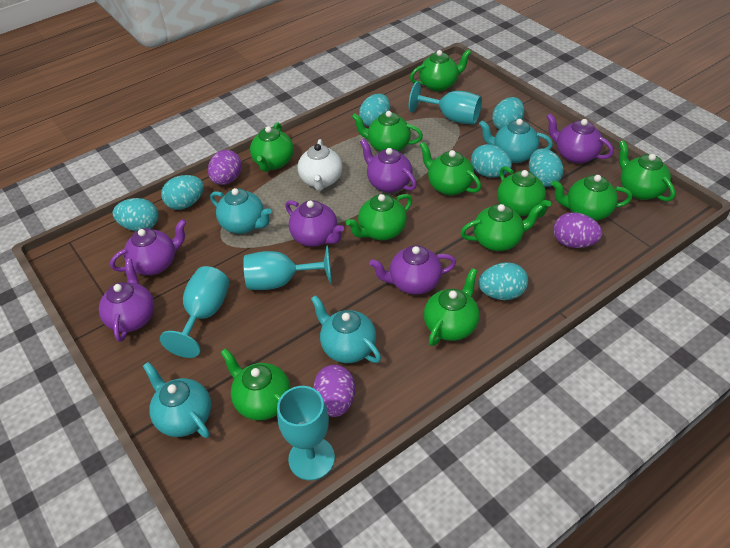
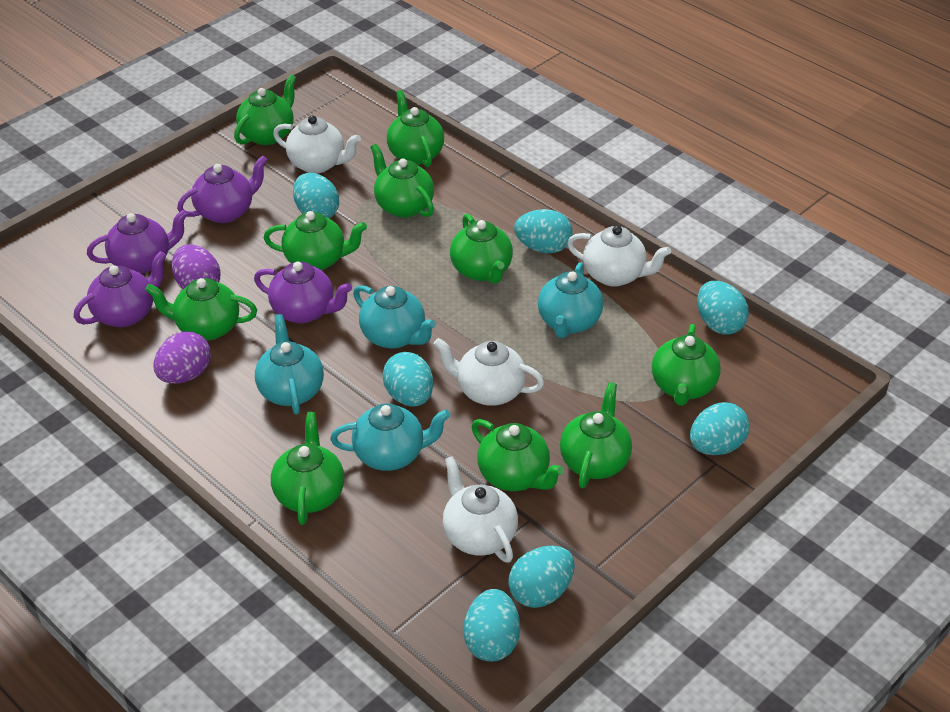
green teapot: 11 -> 10
purple egg: 3 -> 2
purple teapot: 6 -> 4
turquoise goblet: 4 -> 0
white teapot: 1 -> 4

